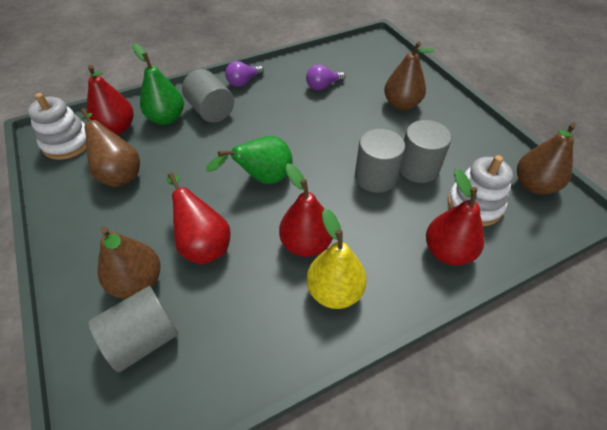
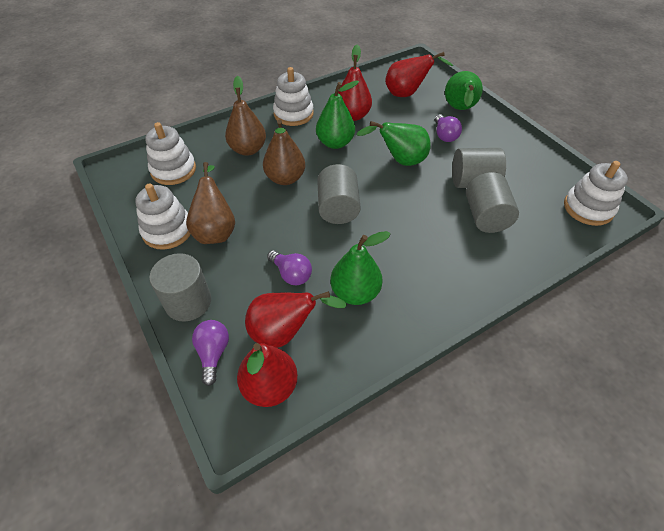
brown pear: 4 -> 3
green pear: 2 -> 4
purple light bulb: 2 -> 3
white stacking toy: 2 -> 4
yellow pear: 1 -> 0

